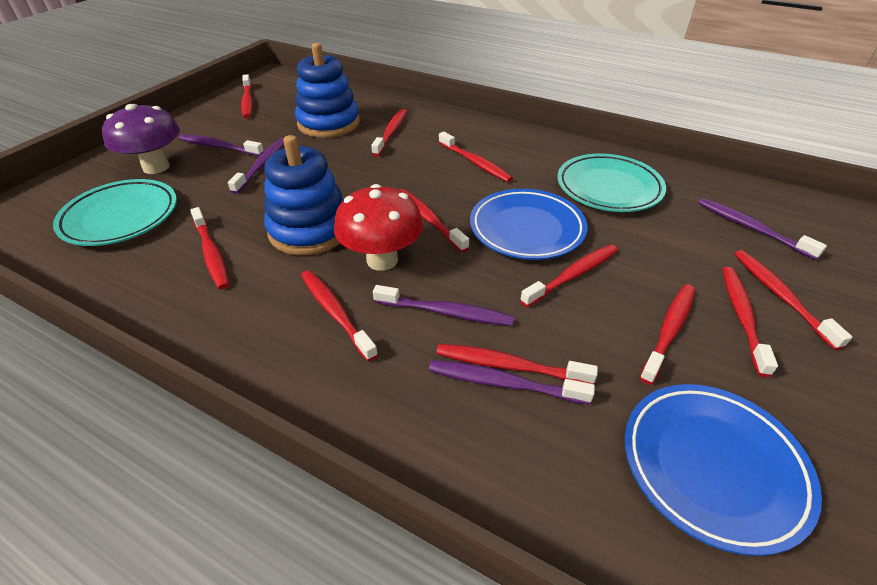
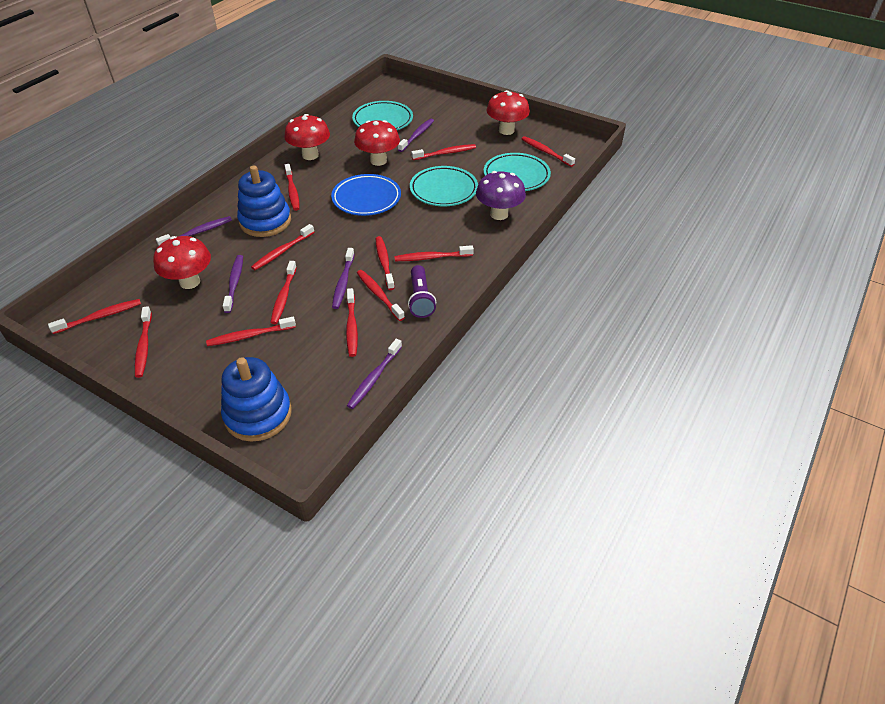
blue plate: 2 -> 1
purple flashlight: 0 -> 1
red mushroom: 1 -> 4
red toothbrush: 11 -> 12
turquoise plate: 2 -> 3

